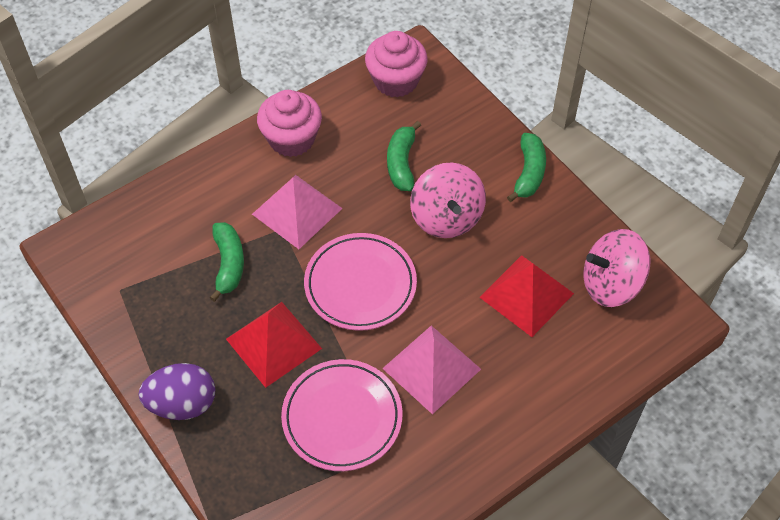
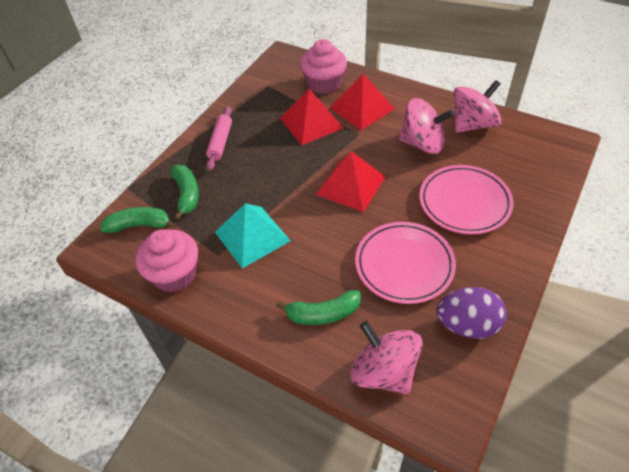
pink pyramid: 2 -> 0
pink rolling pin: 0 -> 1
pink spinning top: 2 -> 3
red pyramid: 2 -> 3
turquoise pyramid: 0 -> 1

